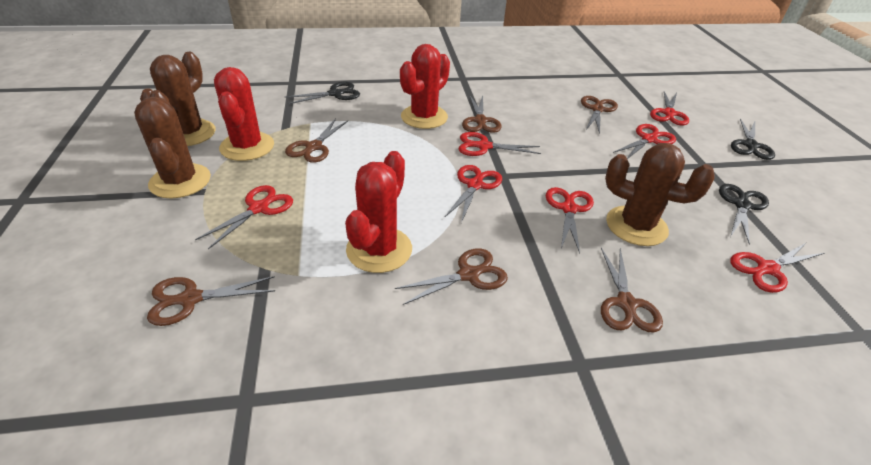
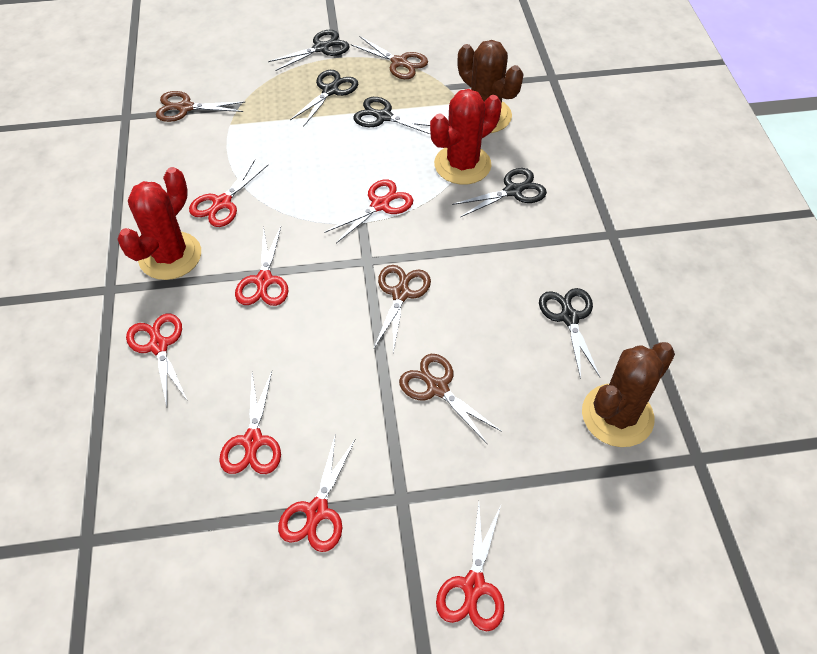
black scissors: 3 -> 5
brown cactus: 3 -> 2
brown scissors: 6 -> 4
red cactus: 3 -> 2

